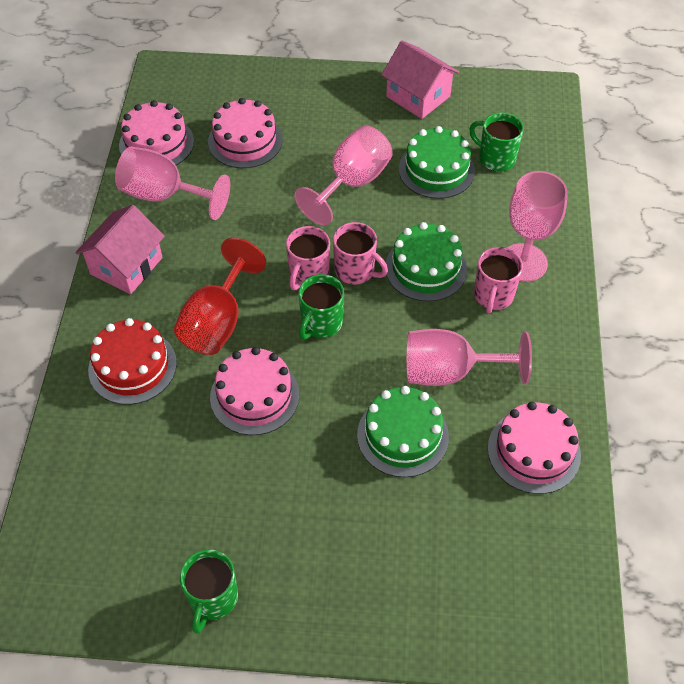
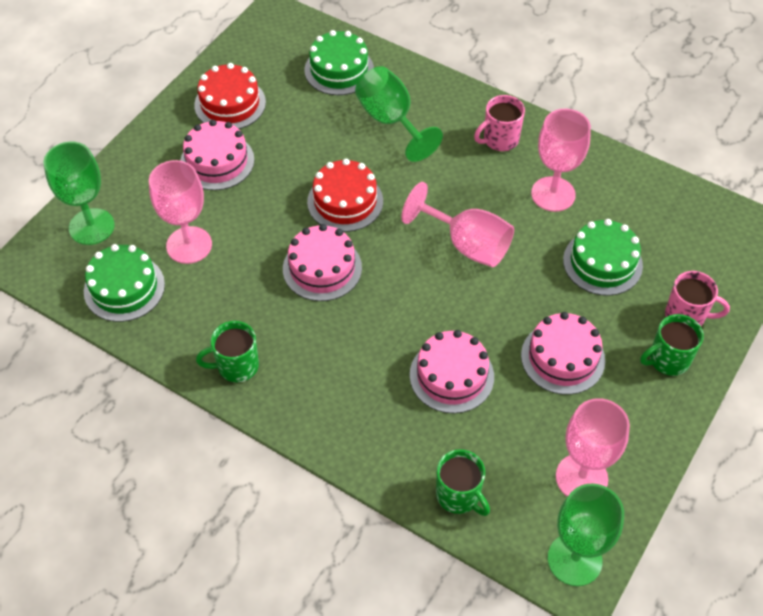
green goblet: 0 -> 3
pink house: 2 -> 0
pink mug: 3 -> 2
red cake: 1 -> 2
red goblet: 1 -> 0

